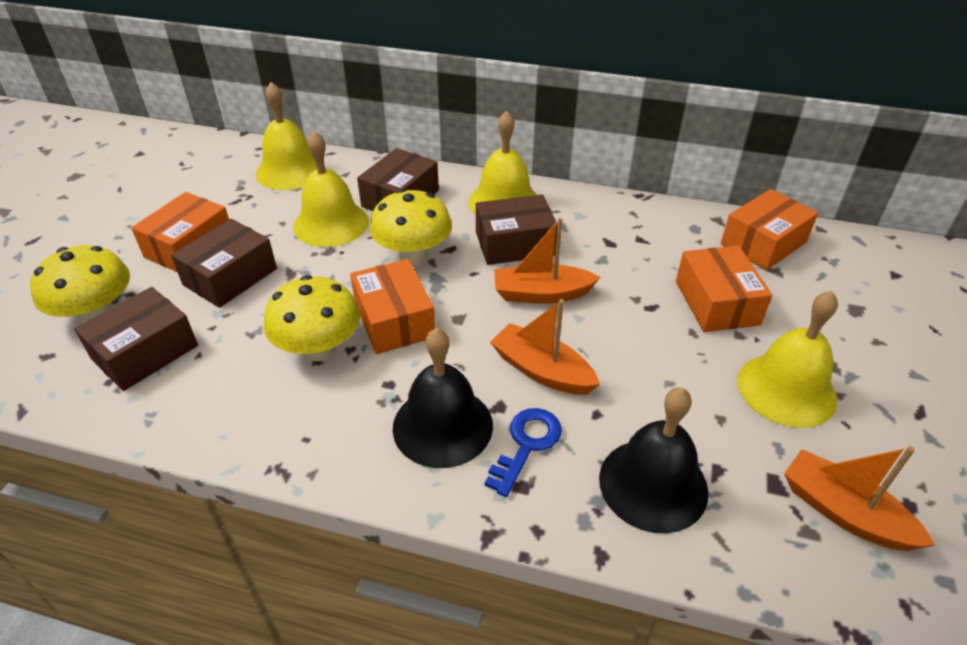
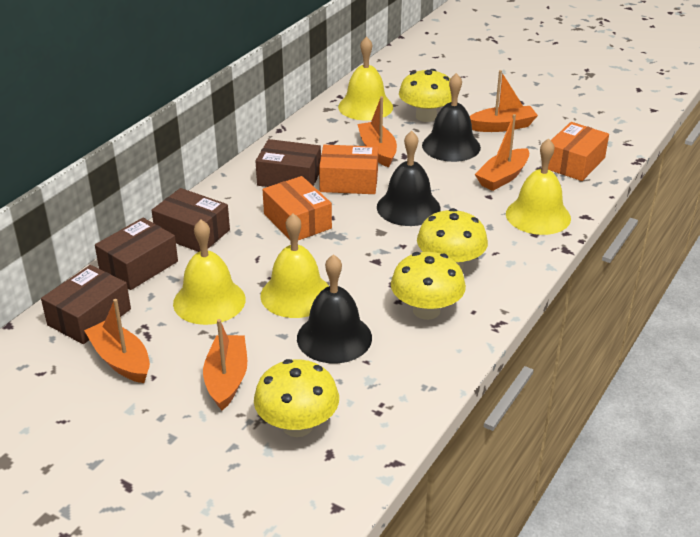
black bell: 2 -> 3
blue key: 1 -> 0
orange boat: 3 -> 5
orange box: 4 -> 3
yellow mushroom: 3 -> 4

